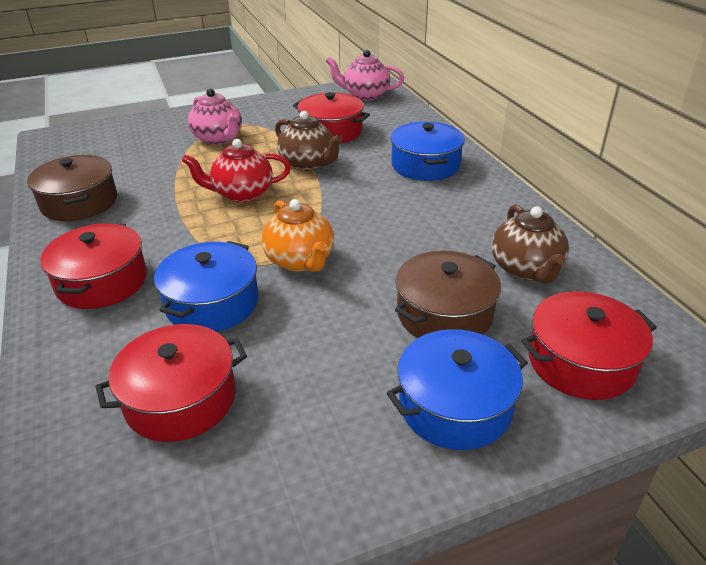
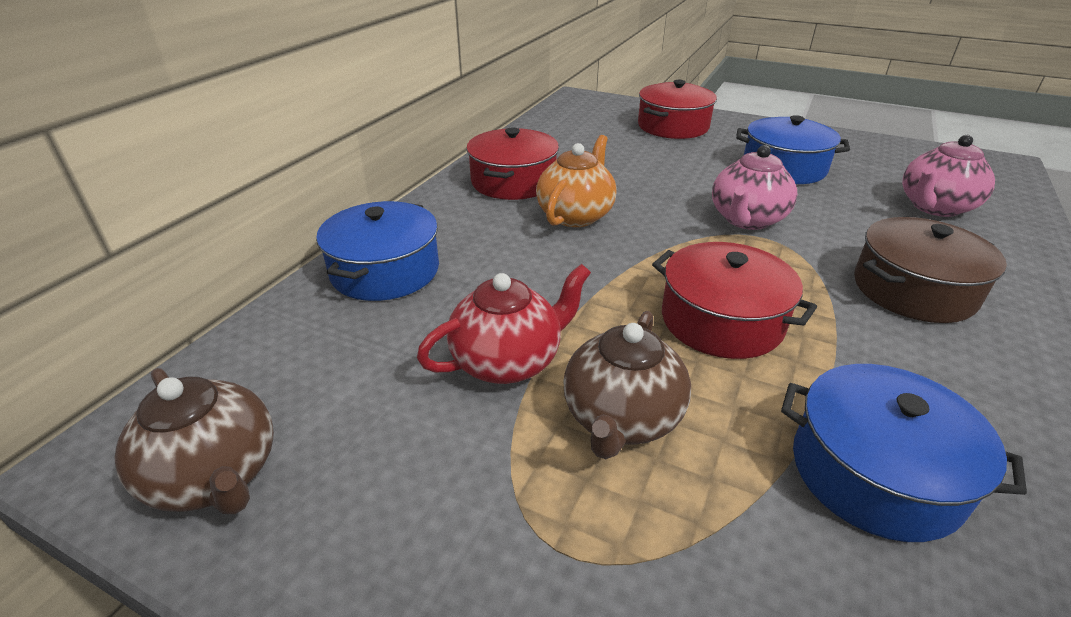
brown pot: 2 -> 1
red pot: 4 -> 3

